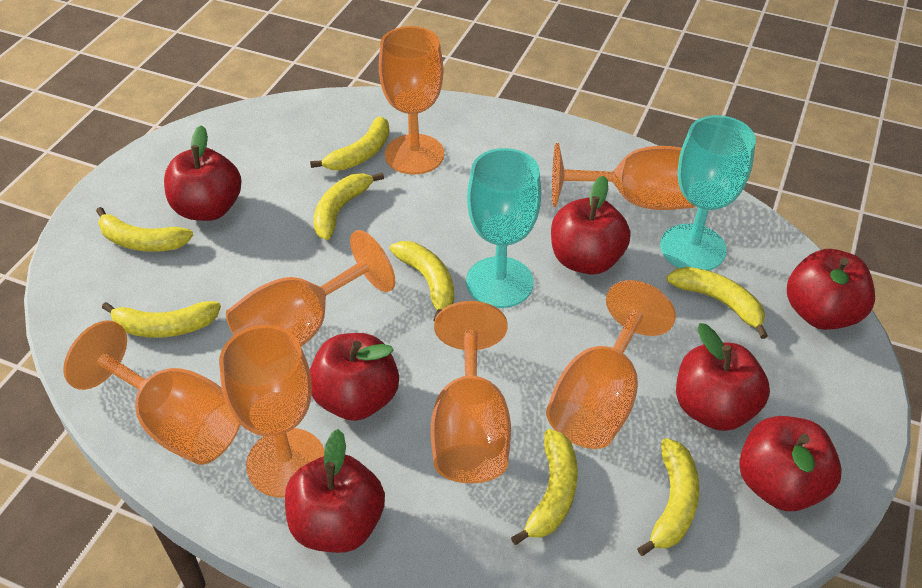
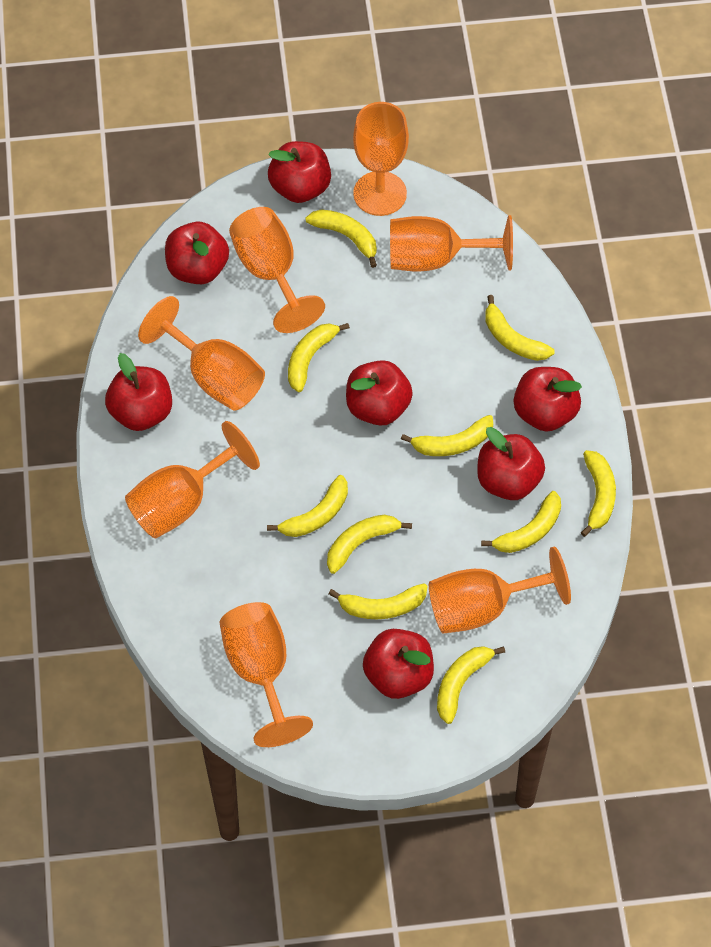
turquoise goblet: 2 -> 0
yellow banana: 8 -> 10

